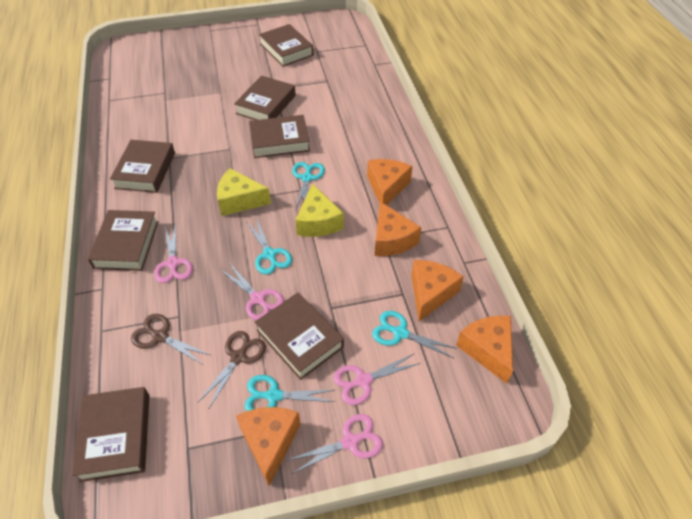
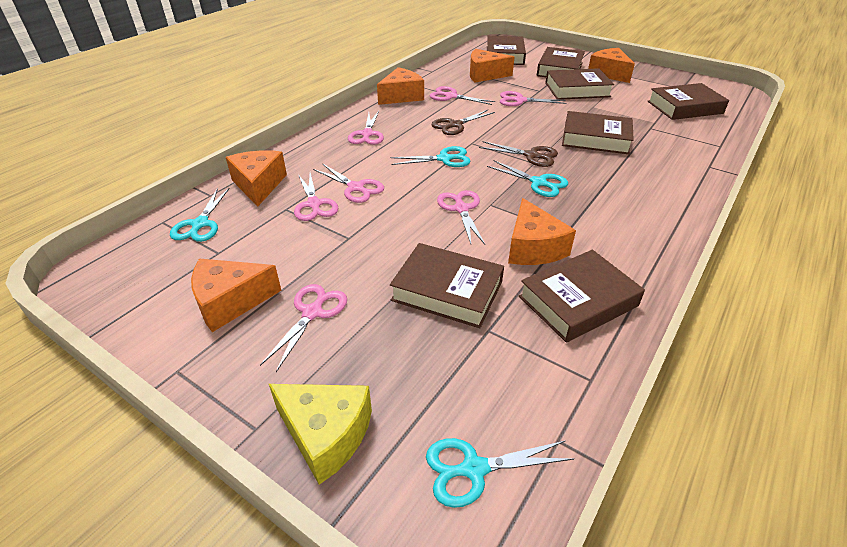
orange cheese: 5 -> 6
pink scissors: 4 -> 7
yellow cheese: 2 -> 1

